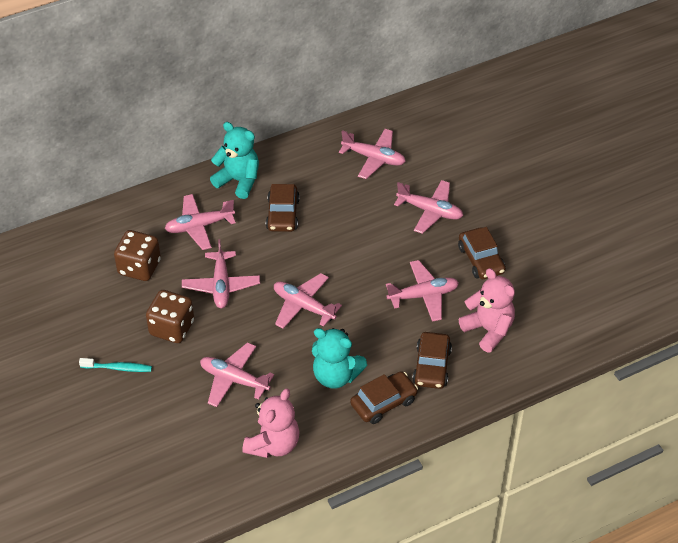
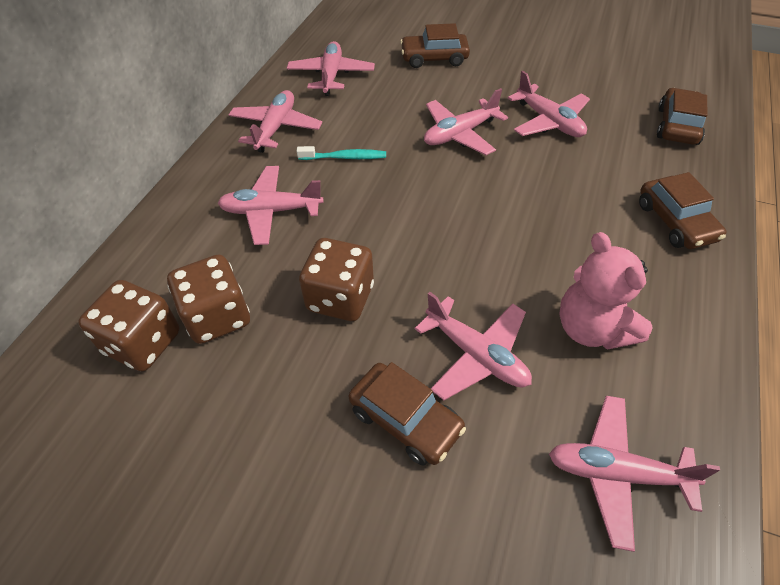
brown dice: 2 -> 3
pink teddy bear: 2 -> 1
turquoise teddy bear: 2 -> 0

